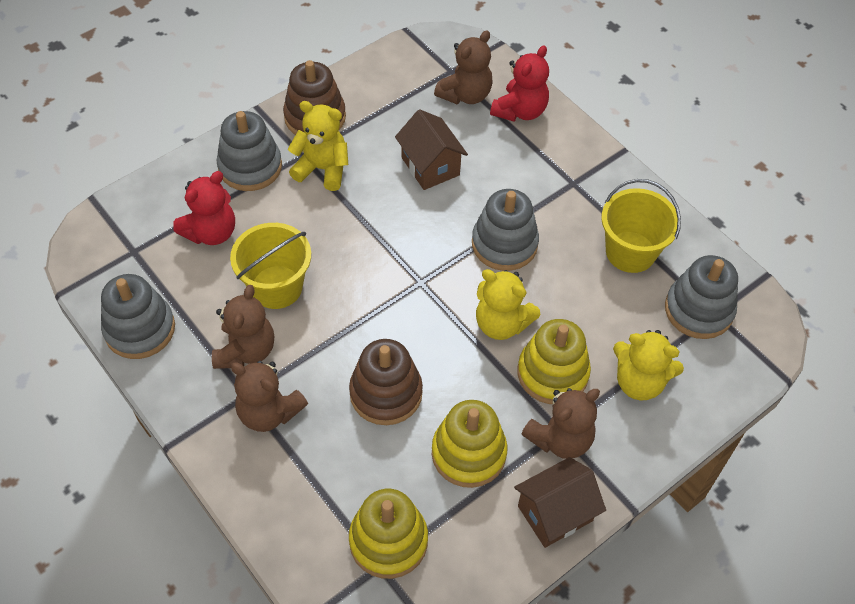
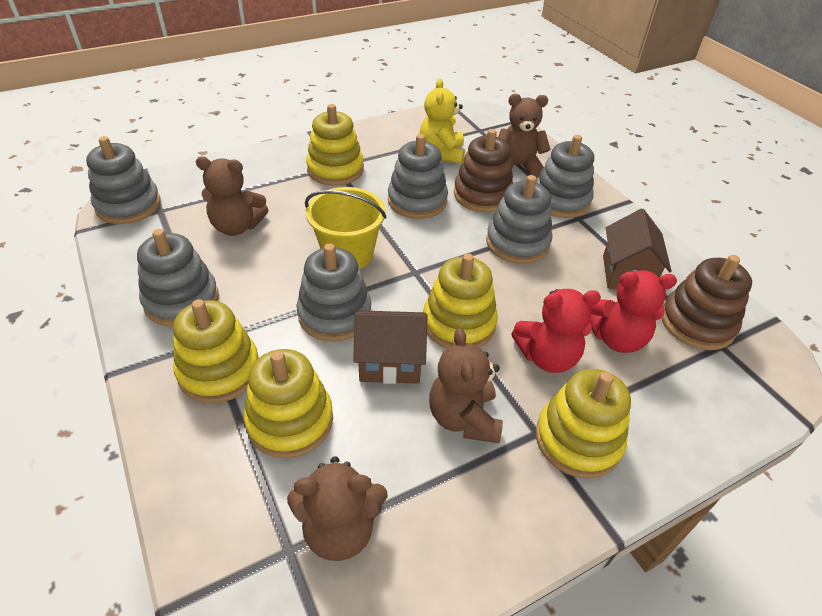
grey stacking toy: 4 -> 6
yellow bucket: 2 -> 1
yellow stacking toy: 3 -> 5
yellow teddy bear: 3 -> 1

